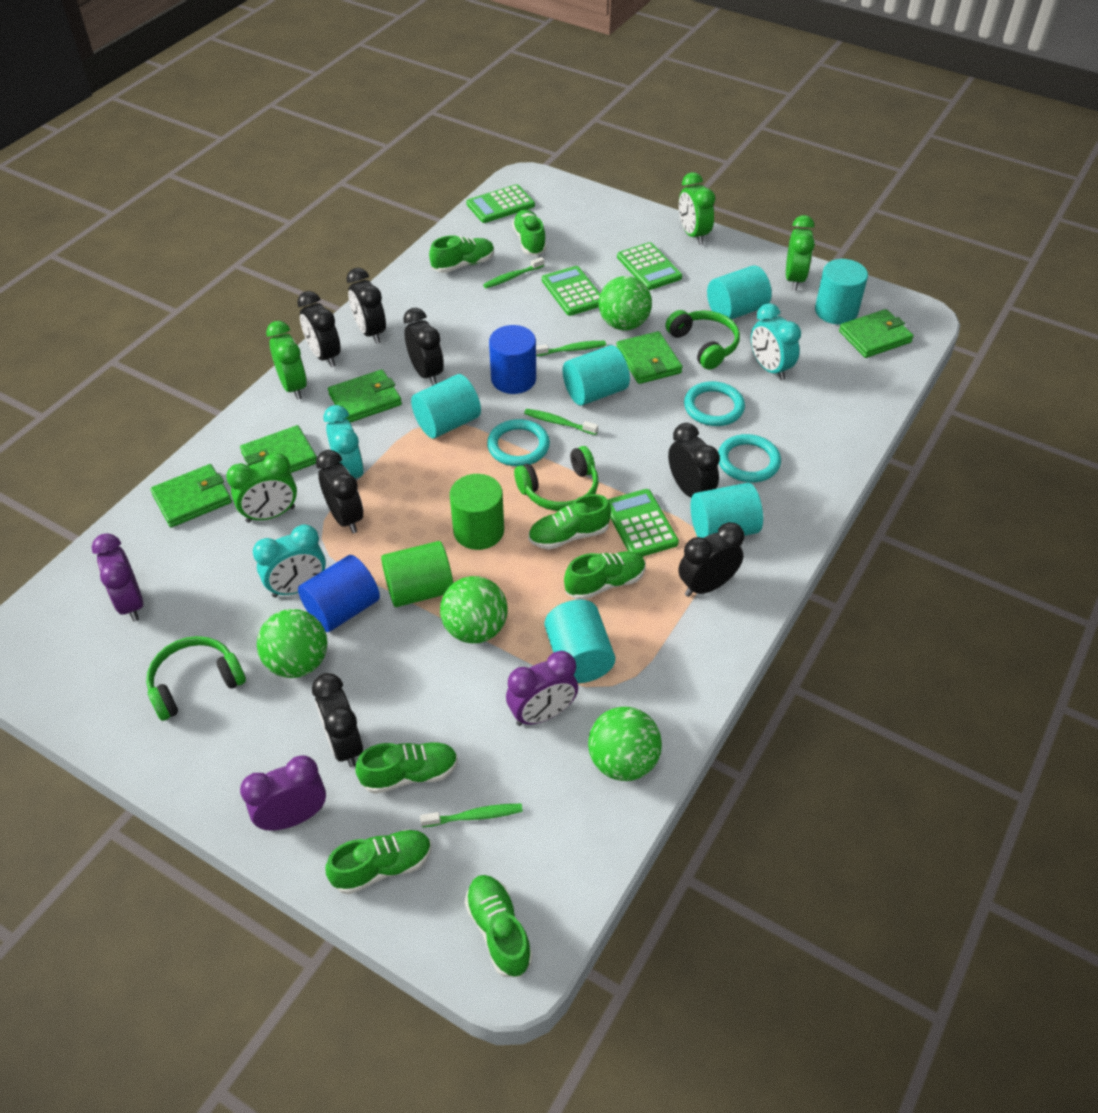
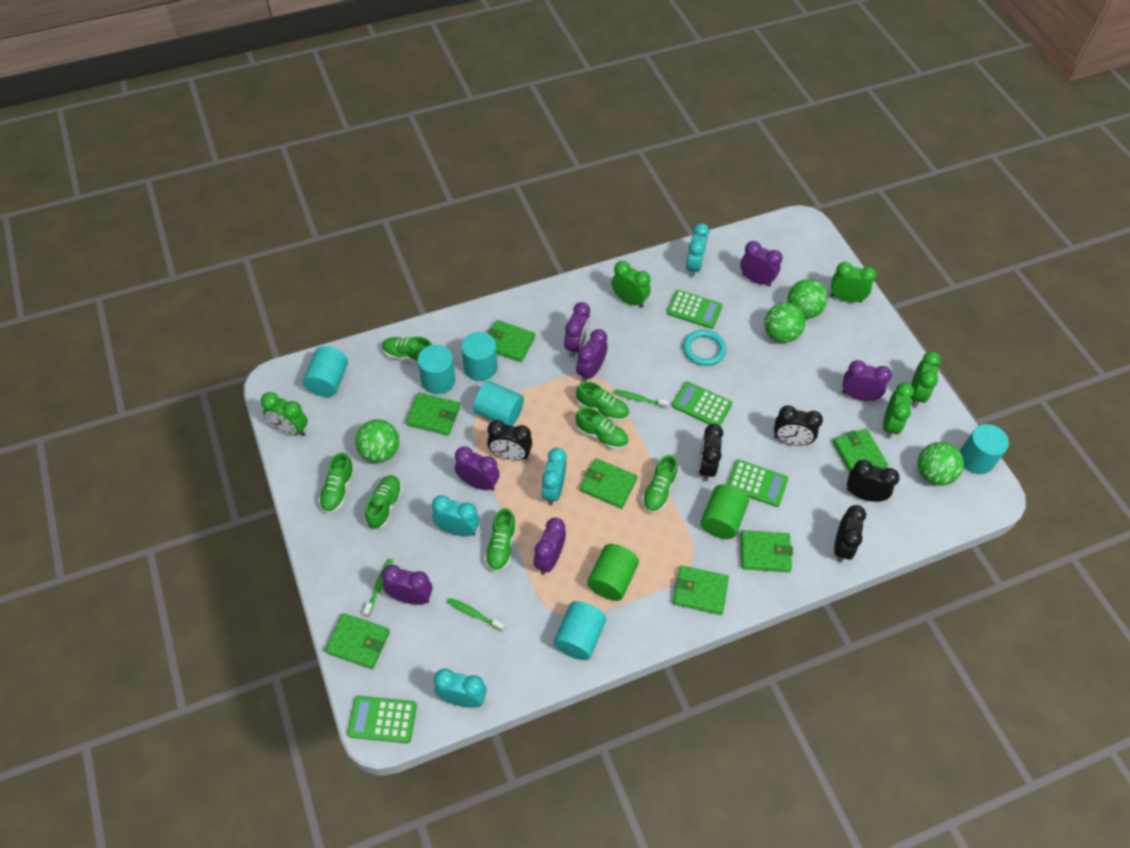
black clock: 7 -> 5
blue cylinder: 2 -> 0
green clock: 4 -> 5
green headphones: 3 -> 0
green toothbrush: 4 -> 3
green wallet: 5 -> 7
purple clock: 3 -> 7
turquoise clock: 3 -> 4
turquoise ring: 3 -> 1

